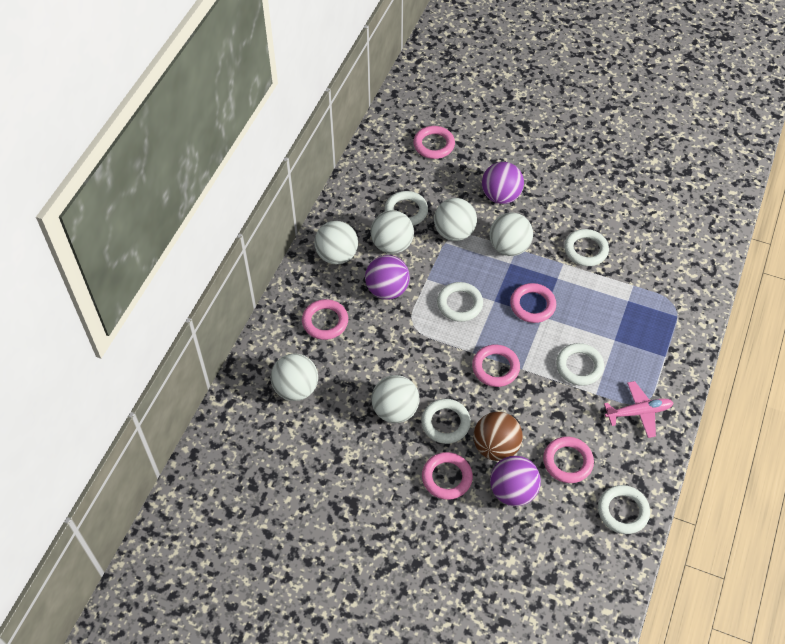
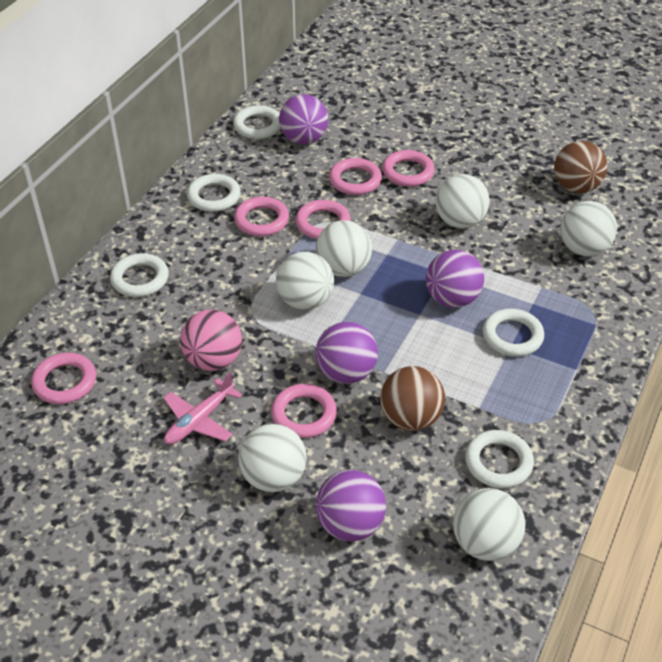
brown ball: 1 -> 2
pink ball: 0 -> 1
purple ball: 3 -> 4
white ring: 6 -> 5

